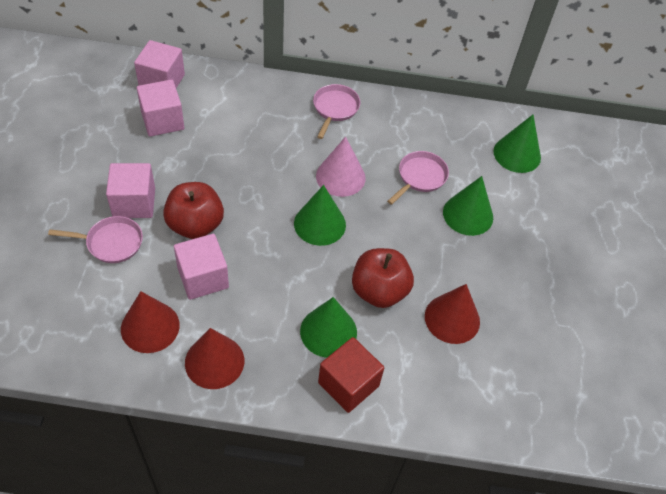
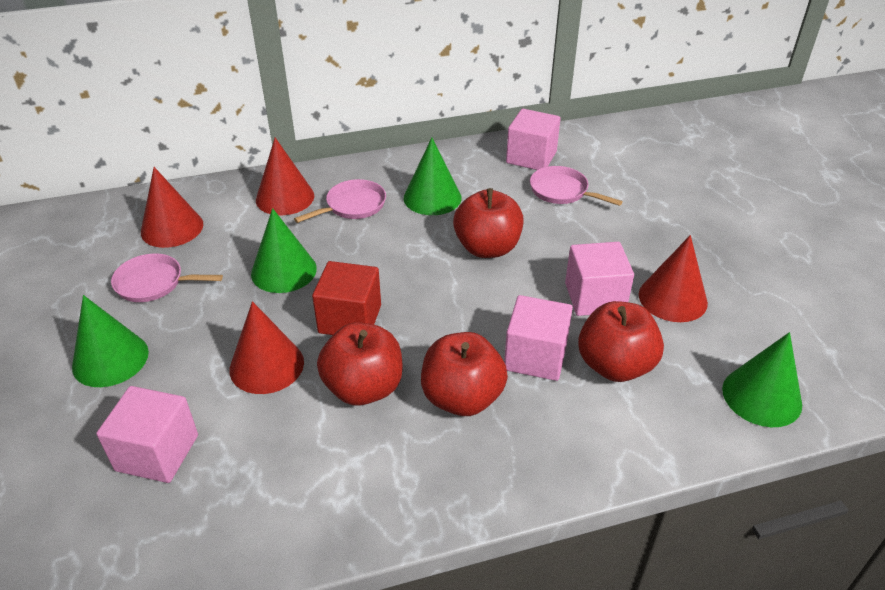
pink cone: 1 -> 0
red apple: 2 -> 4
red cone: 3 -> 4

